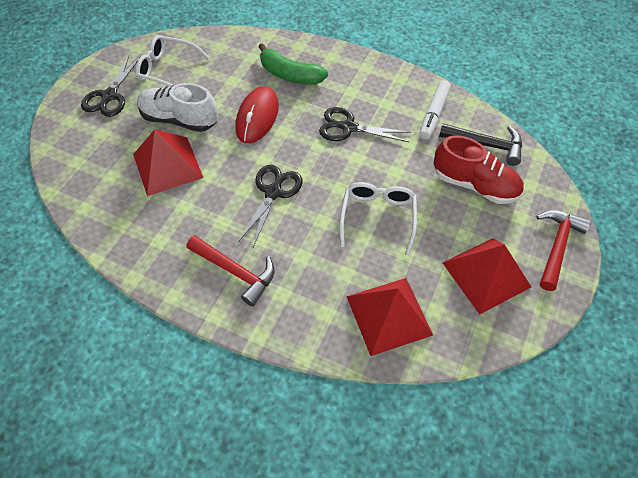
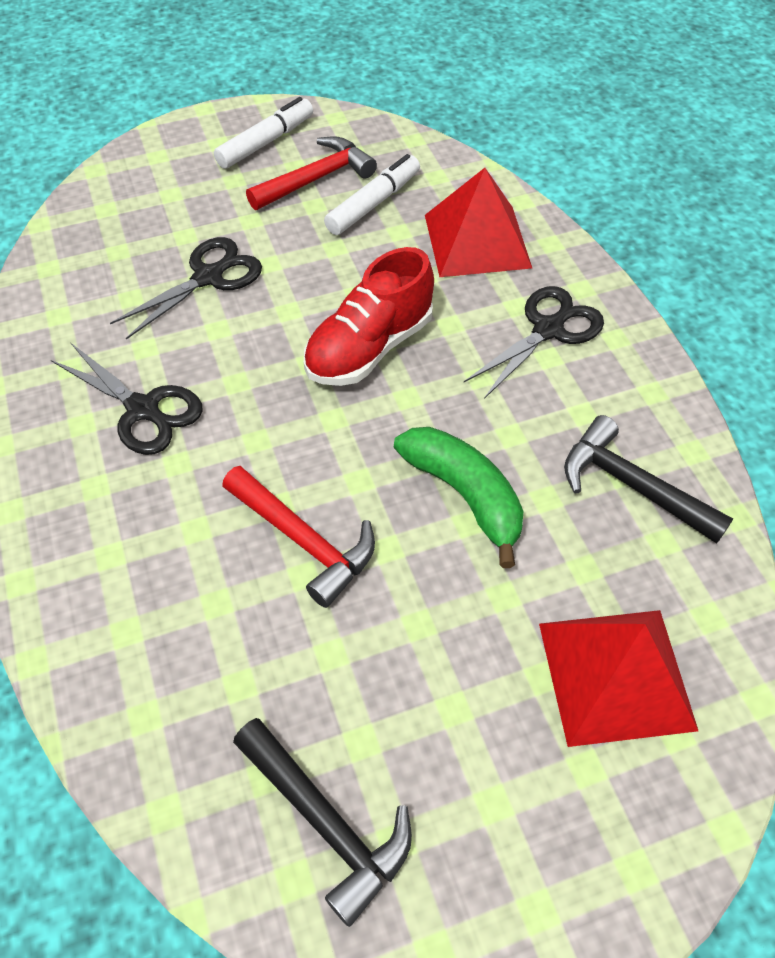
black hammer: 1 -> 2
red mouse: 1 -> 0
red pyramid: 3 -> 2
white glasses: 2 -> 0
white marker: 1 -> 2
white shoe: 1 -> 0

